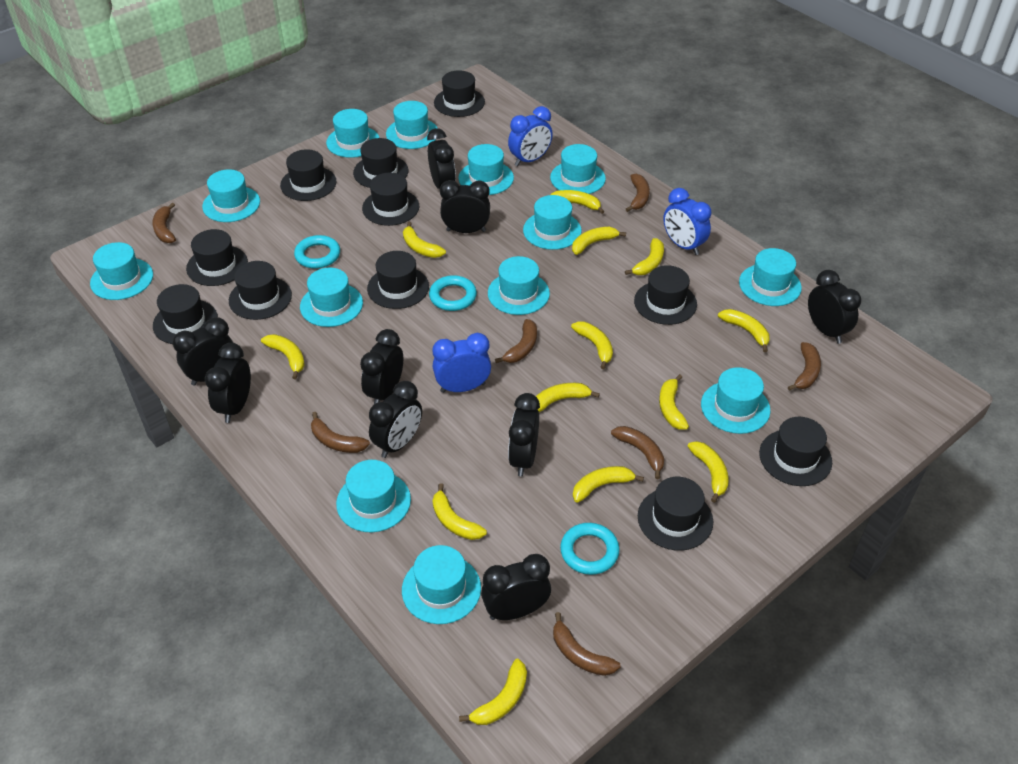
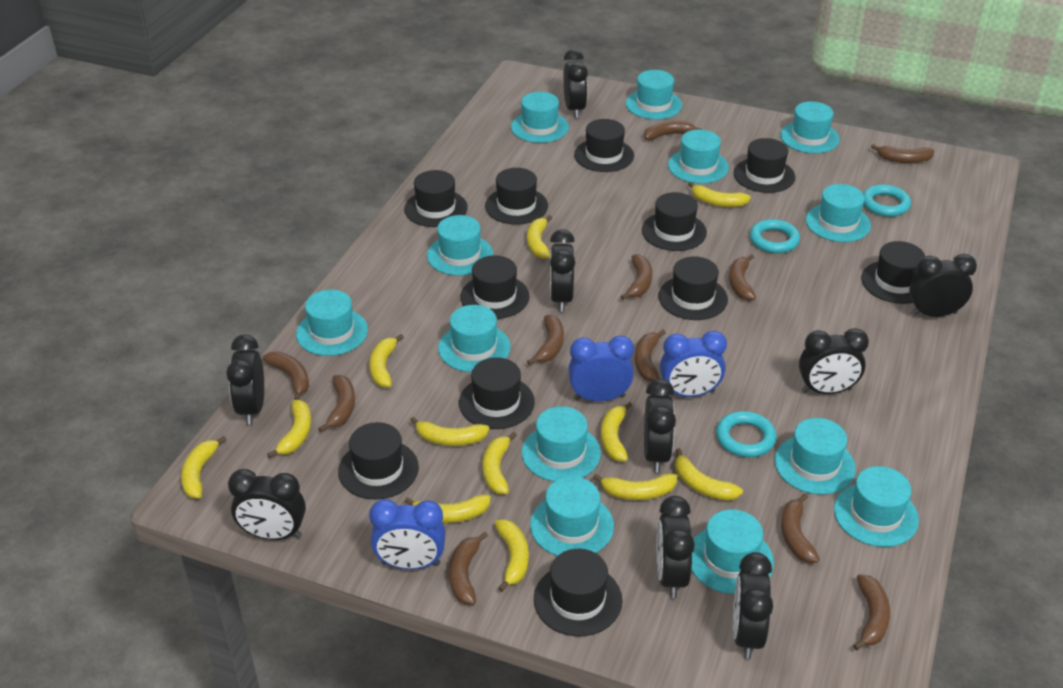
brown banana: 7 -> 11
yellow banana: 13 -> 12

